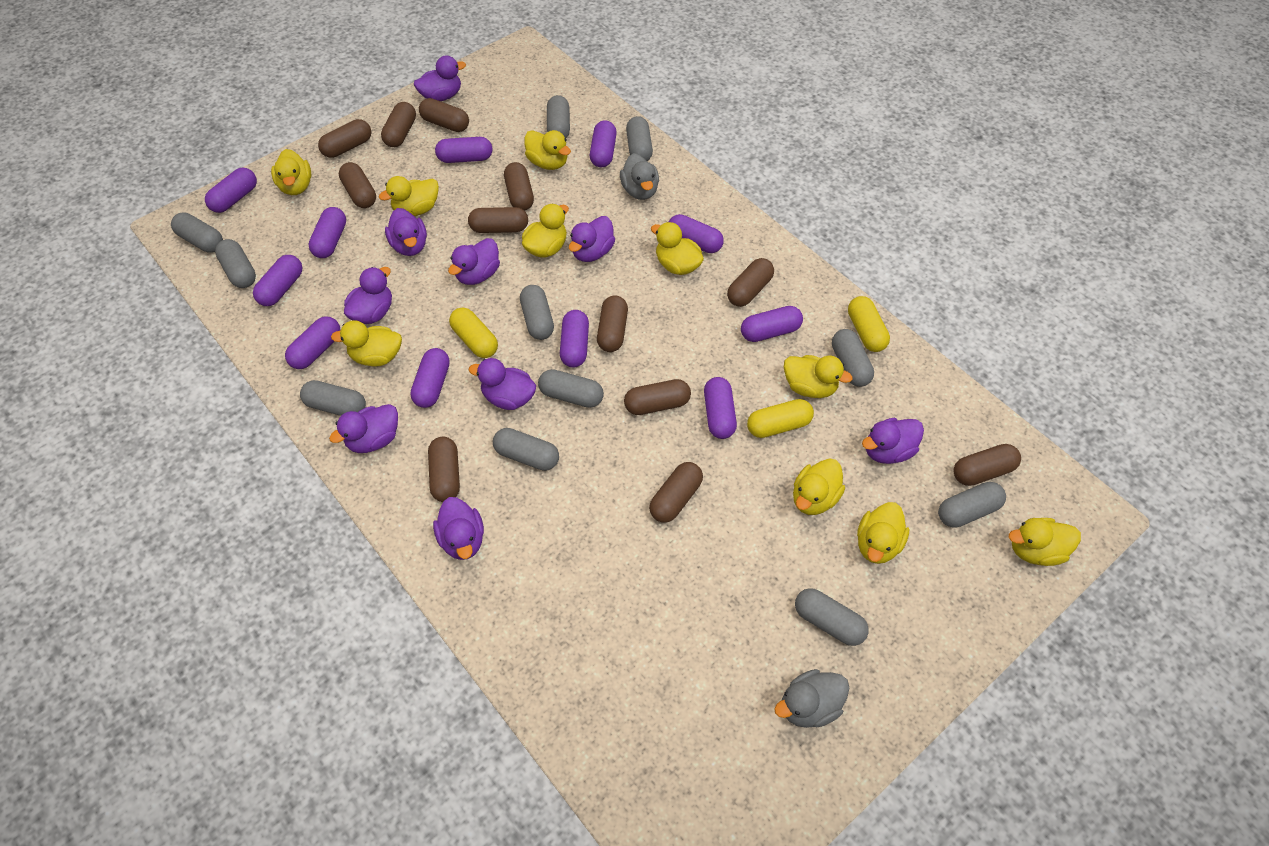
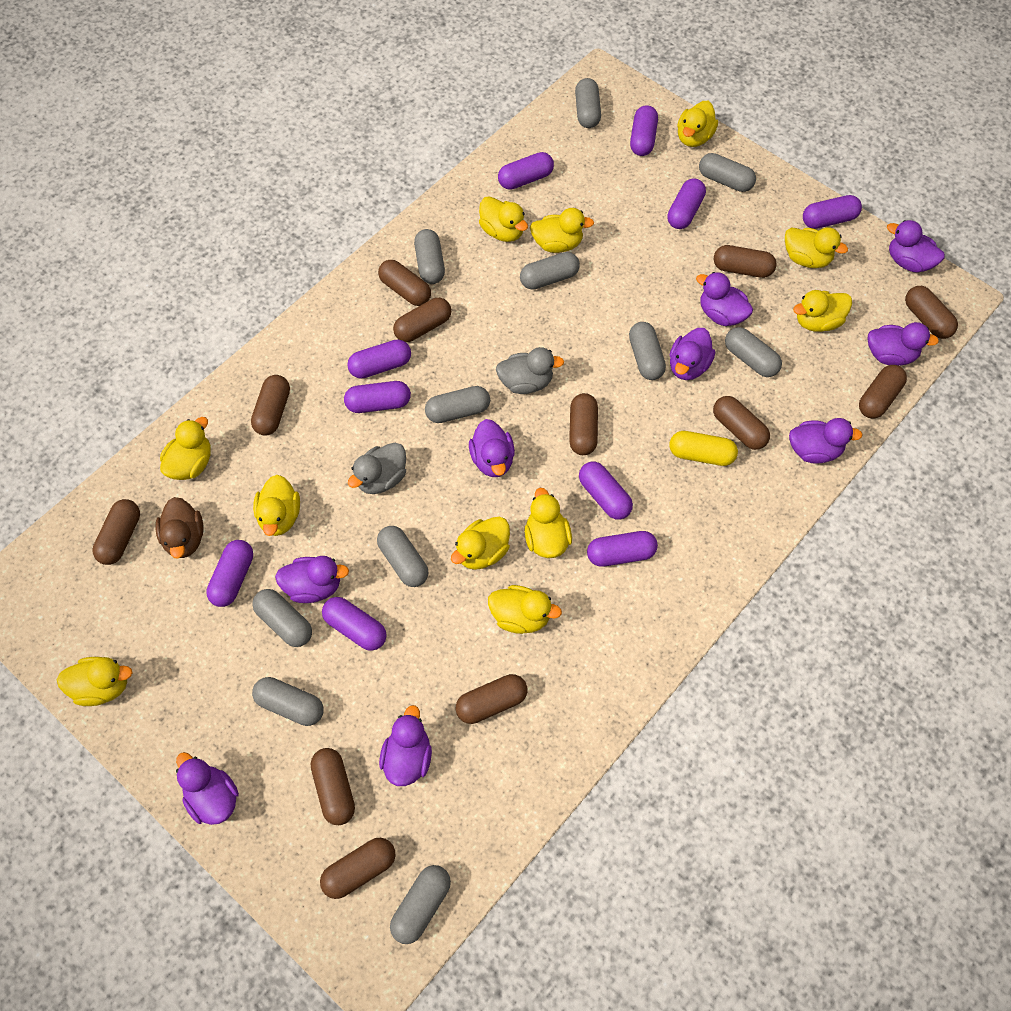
brown duck: 0 -> 1
purple capsule: 11 -> 10
yellow capsule: 3 -> 1
yellow duck: 10 -> 11

